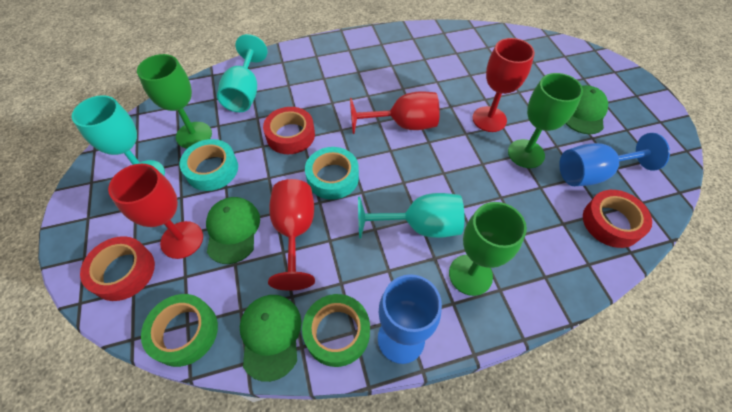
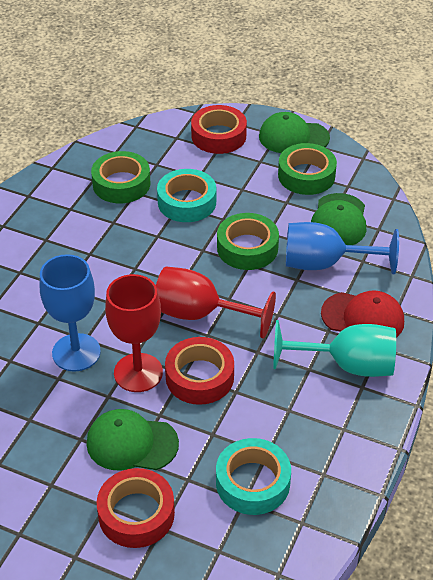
green goblet: 3 -> 0
green tape: 2 -> 3
red cap: 0 -> 1
red goblet: 4 -> 2
turquoise goblet: 3 -> 1

